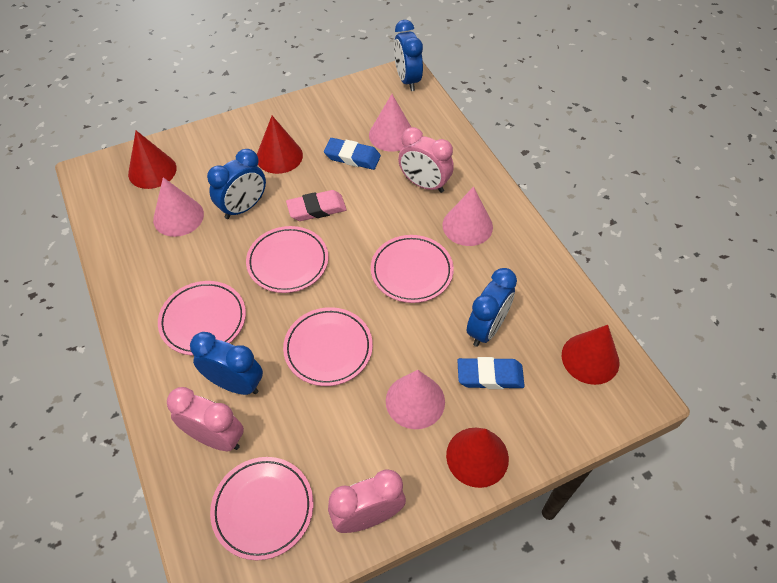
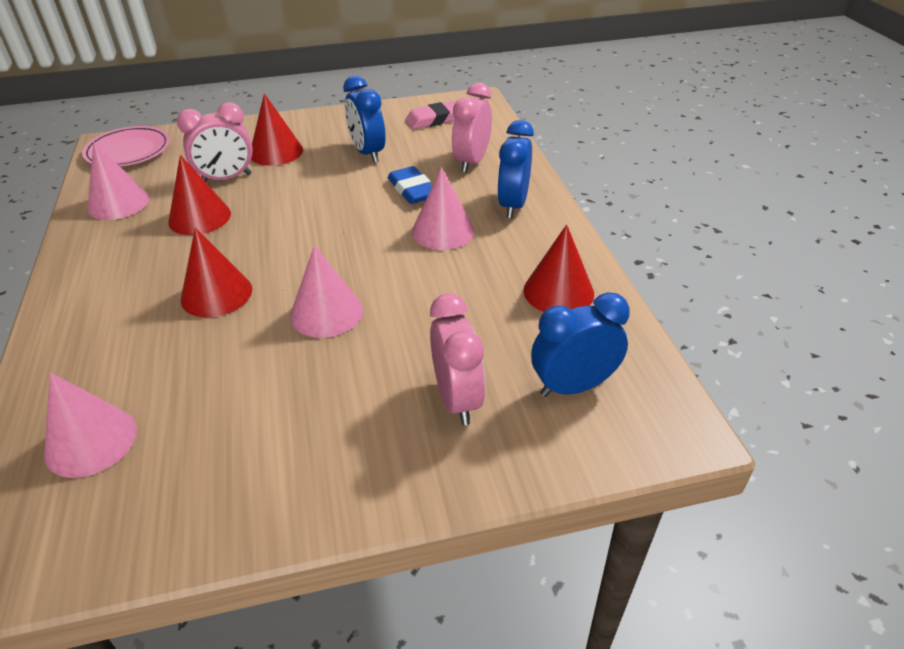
blue clock: 4 -> 3
blue eraser: 2 -> 1
pink plate: 5 -> 1

